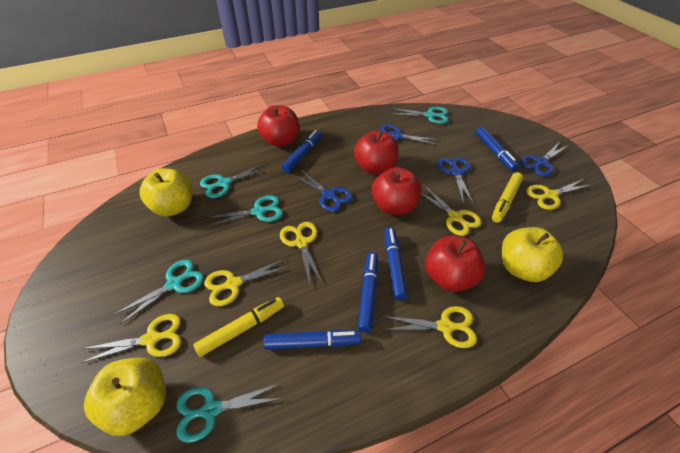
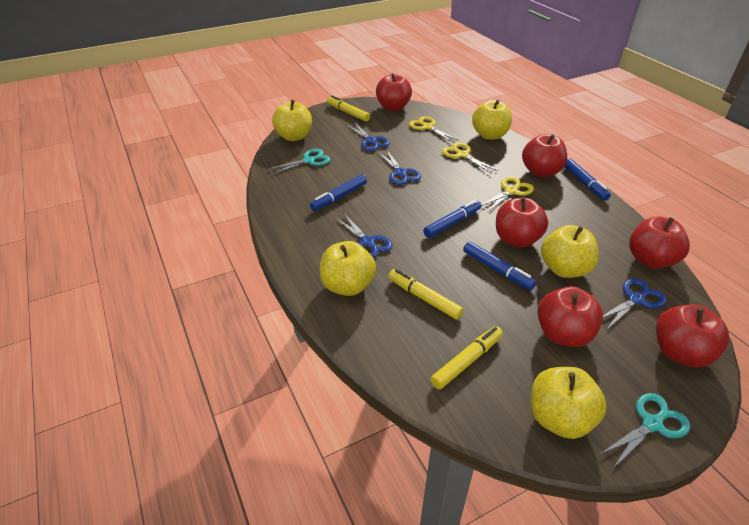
blue marker: 5 -> 4
red apple: 4 -> 6
turquoise scissors: 5 -> 2
yellow apple: 3 -> 5
yellow marker: 2 -> 3
yellow scissors: 6 -> 3

